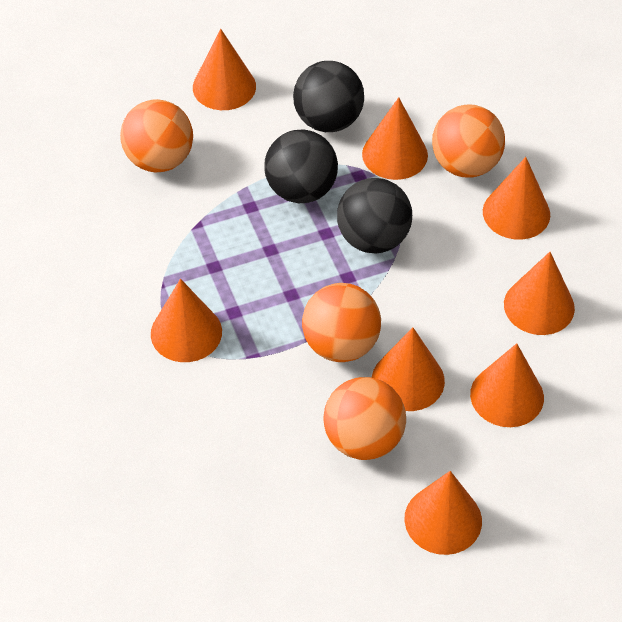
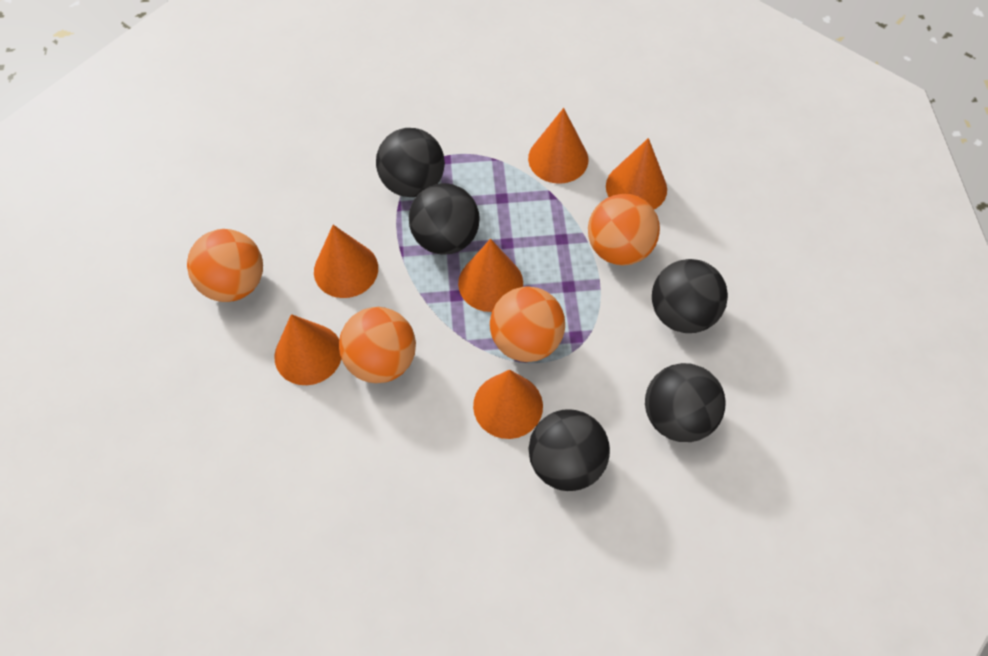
black ball: 3 -> 5
orange cone: 8 -> 6

